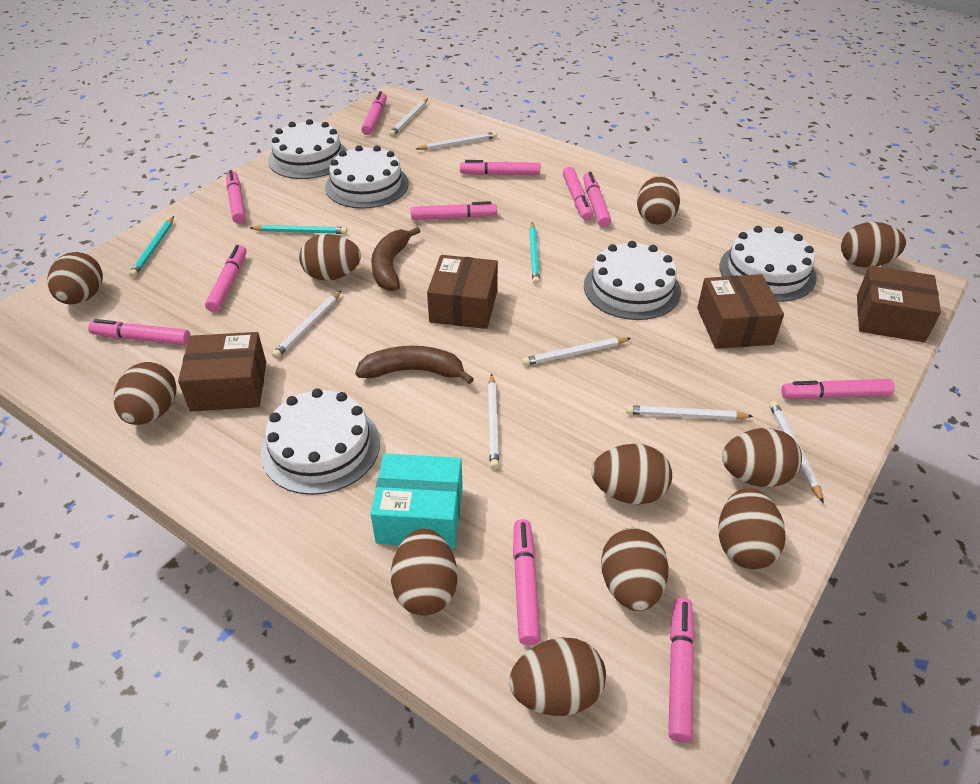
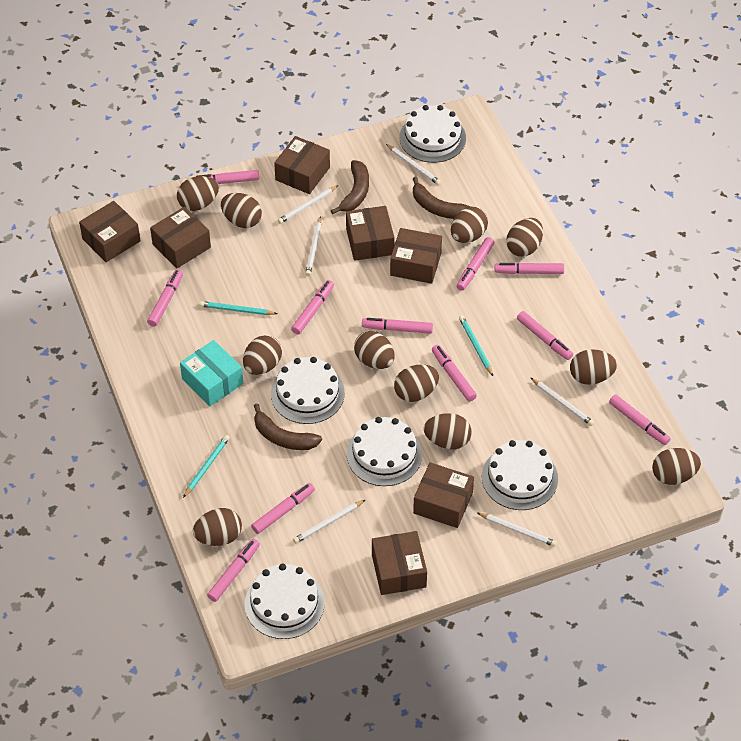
brown banana: 2 -> 3
brown box: 4 -> 7
white pencil: 7 -> 6

